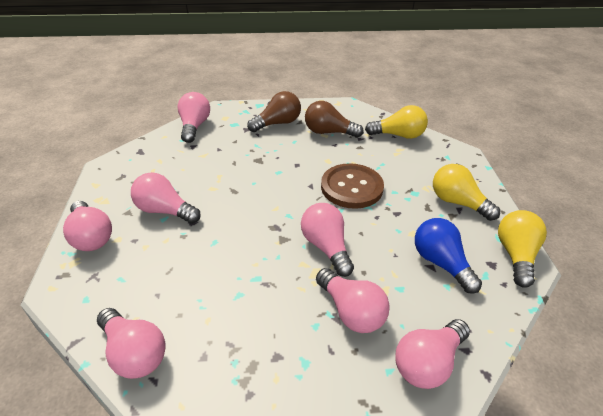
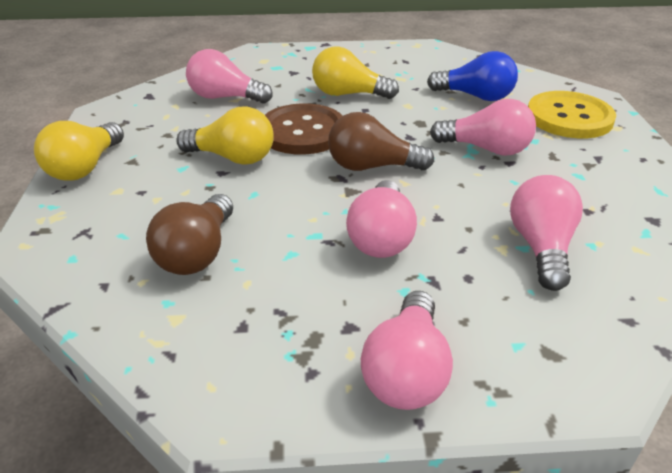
pink light bulb: 7 -> 5
yellow button: 0 -> 1

